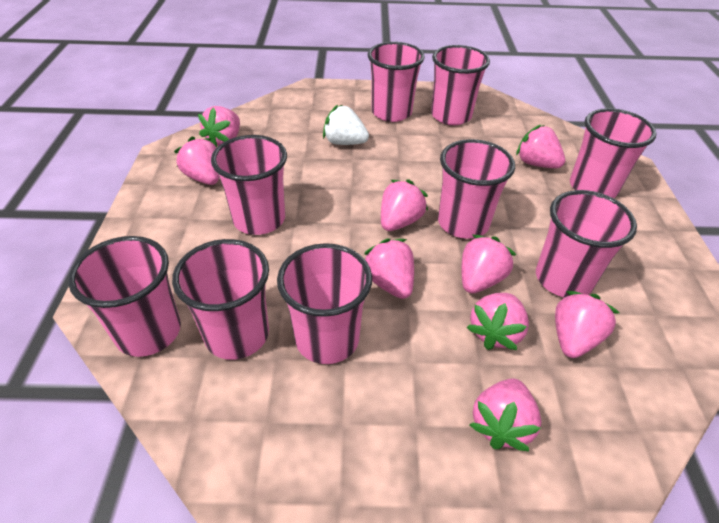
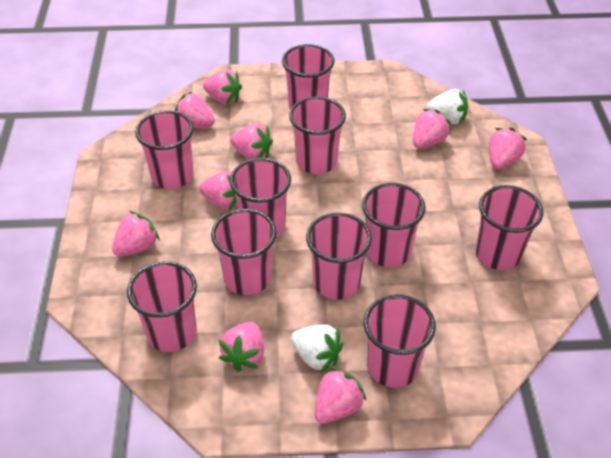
pink cup: 9 -> 10
white strawberry: 1 -> 2

